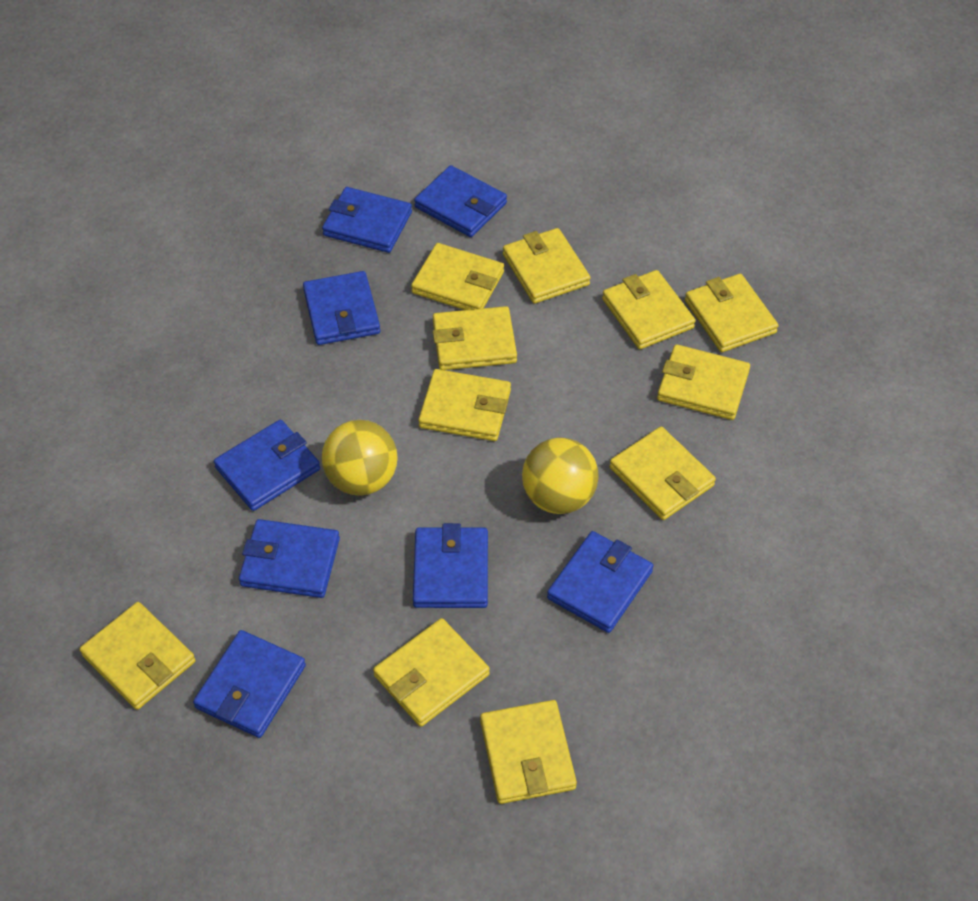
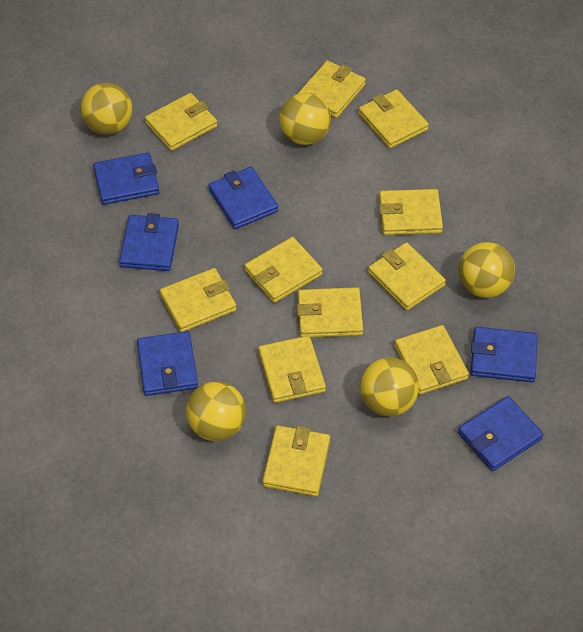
blue wallet: 8 -> 6
yellow ball: 2 -> 5

